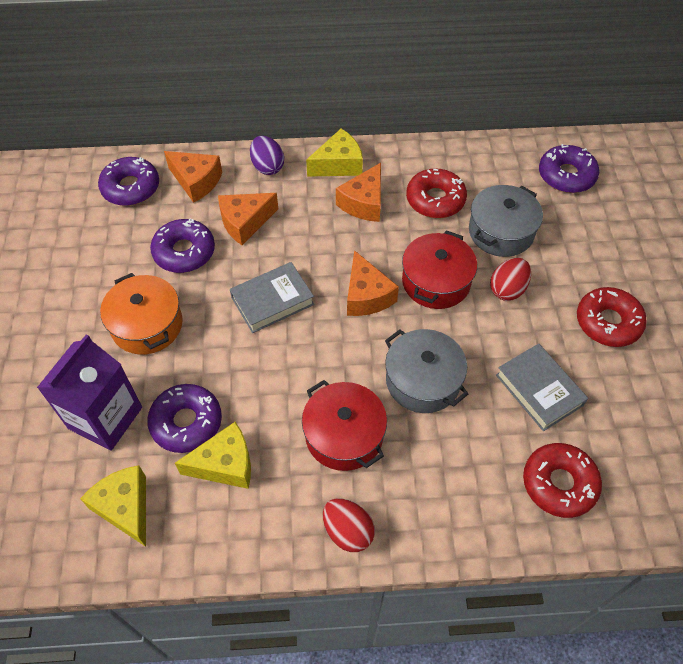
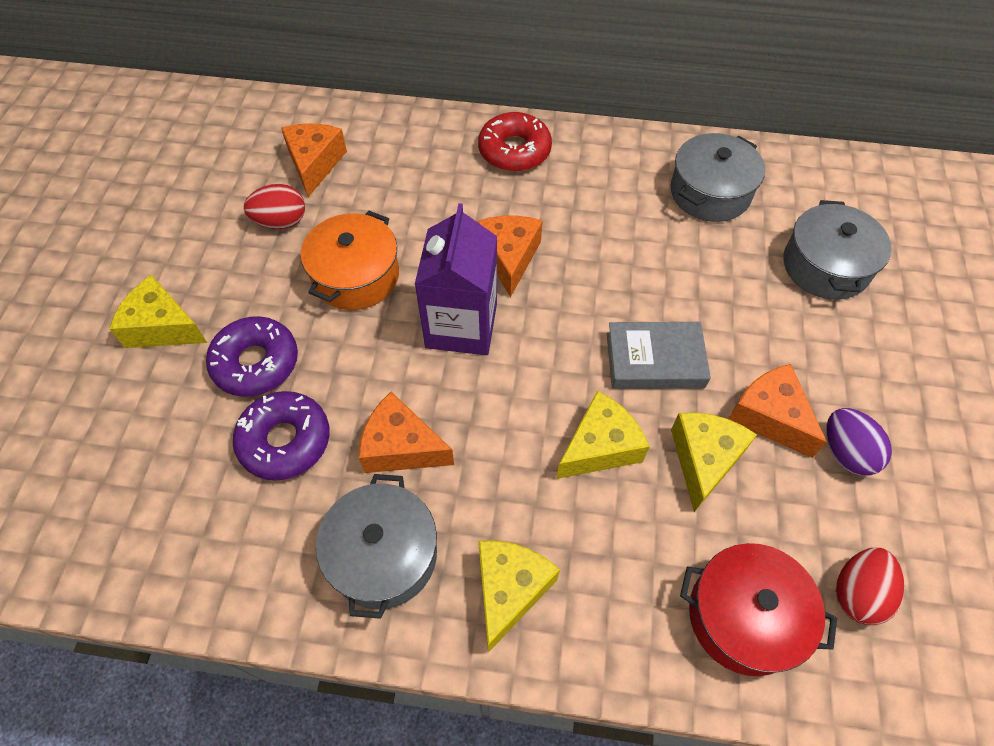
grey book: 2 -> 1
grey pot: 2 -> 3
purple donut: 4 -> 2
red donut: 3 -> 1
red pot: 2 -> 1
yellow cheese: 3 -> 4

